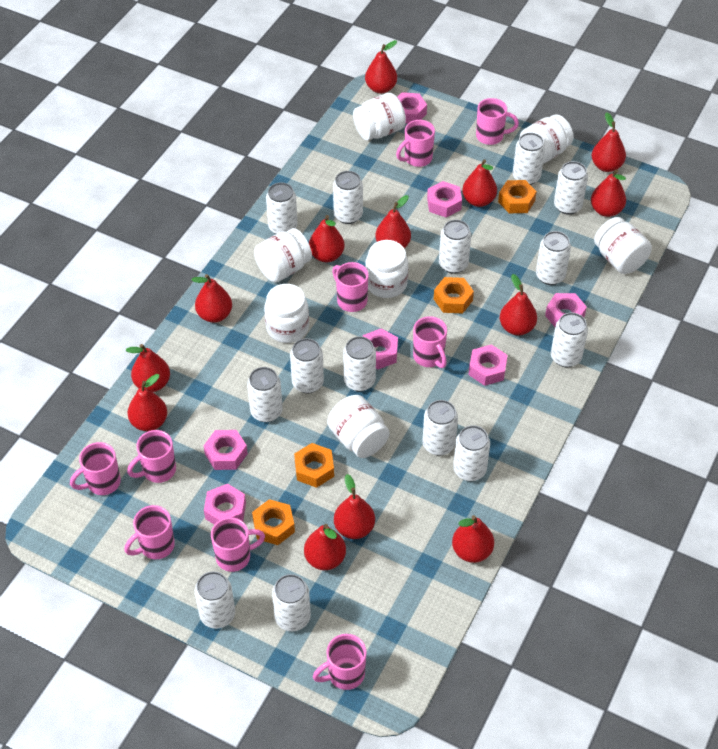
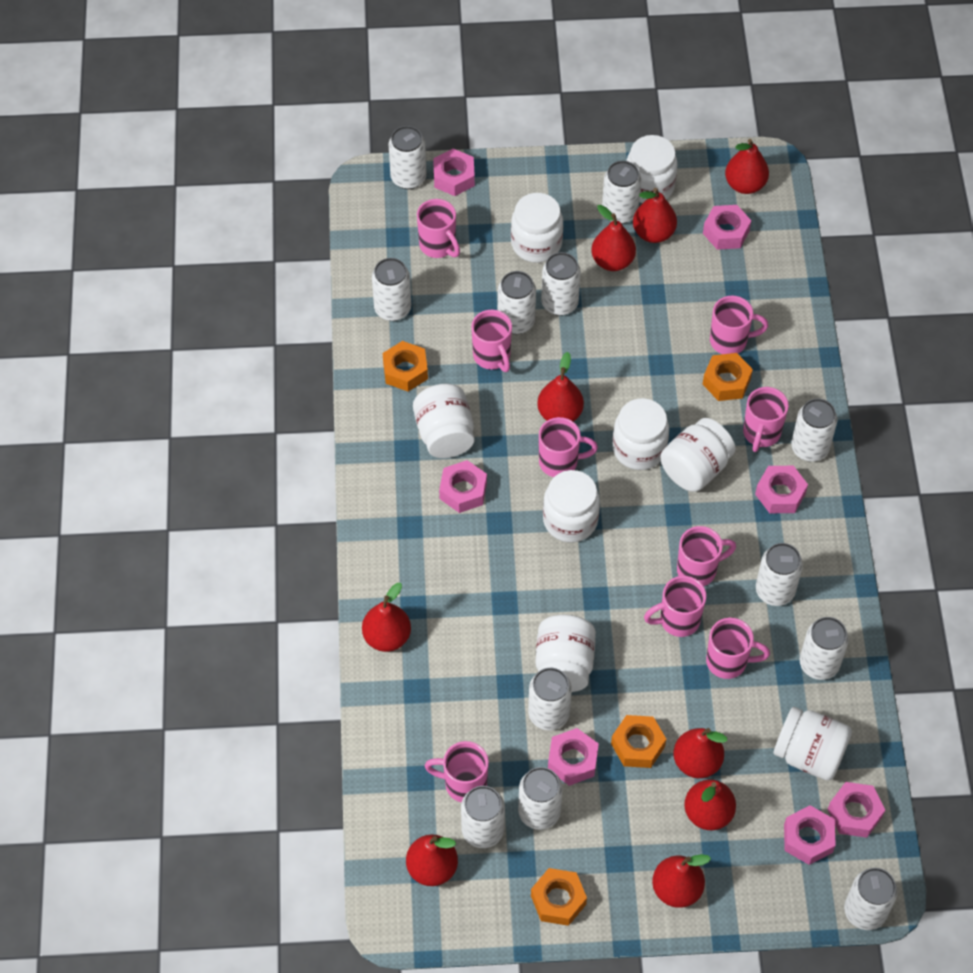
red pear: 13 -> 9
white can: 14 -> 12
white jar: 7 -> 8

